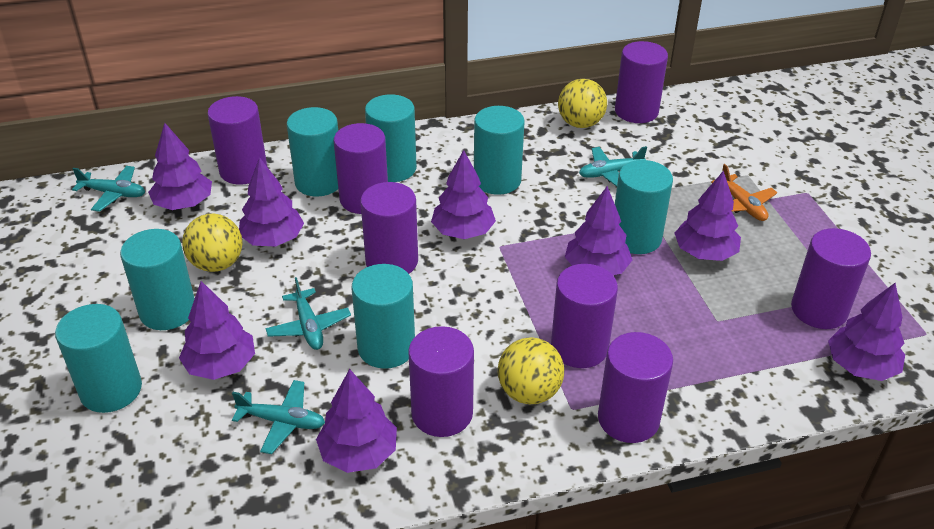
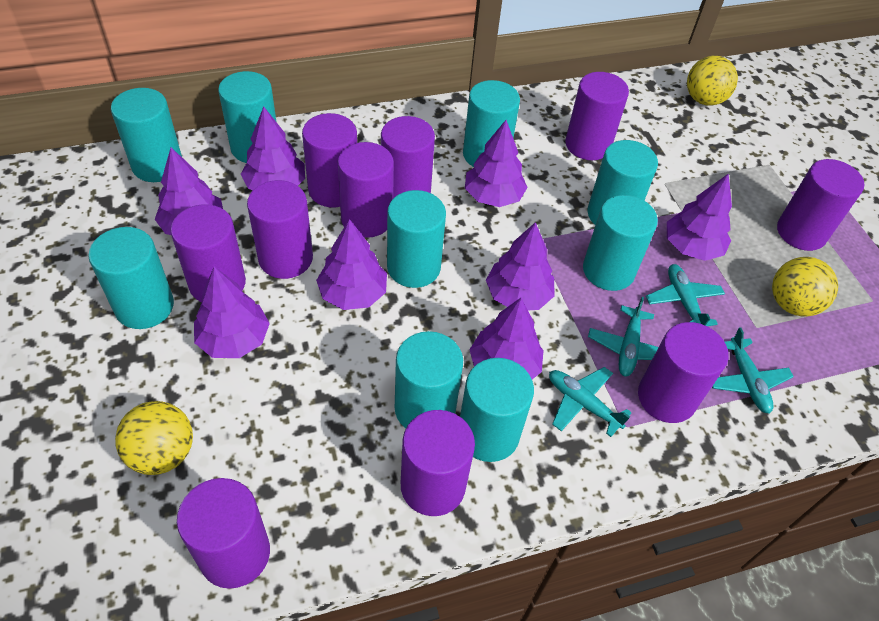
orange plane: 1 -> 0
purple cylinder: 8 -> 10
turquoise cylinder: 7 -> 9

